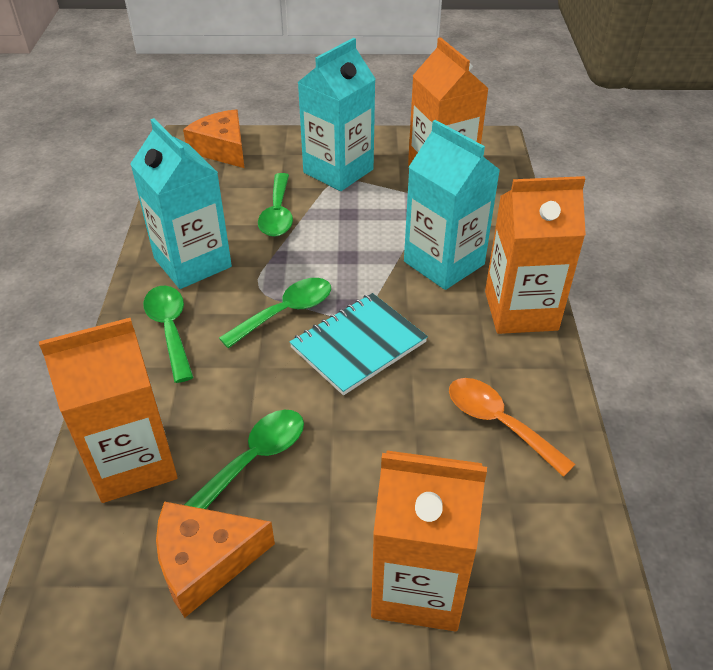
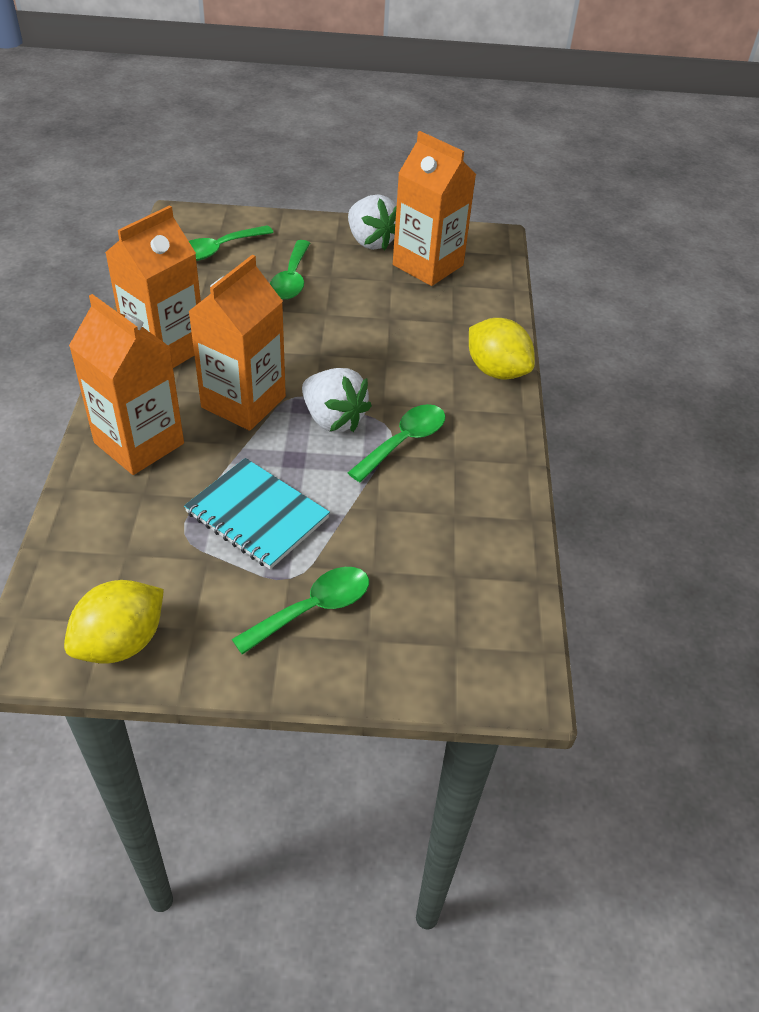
orange cheese: 2 -> 0
orange spoon: 1 -> 0
turquoise carton: 3 -> 0
white strawberry: 0 -> 2
yellow lemon: 0 -> 2

